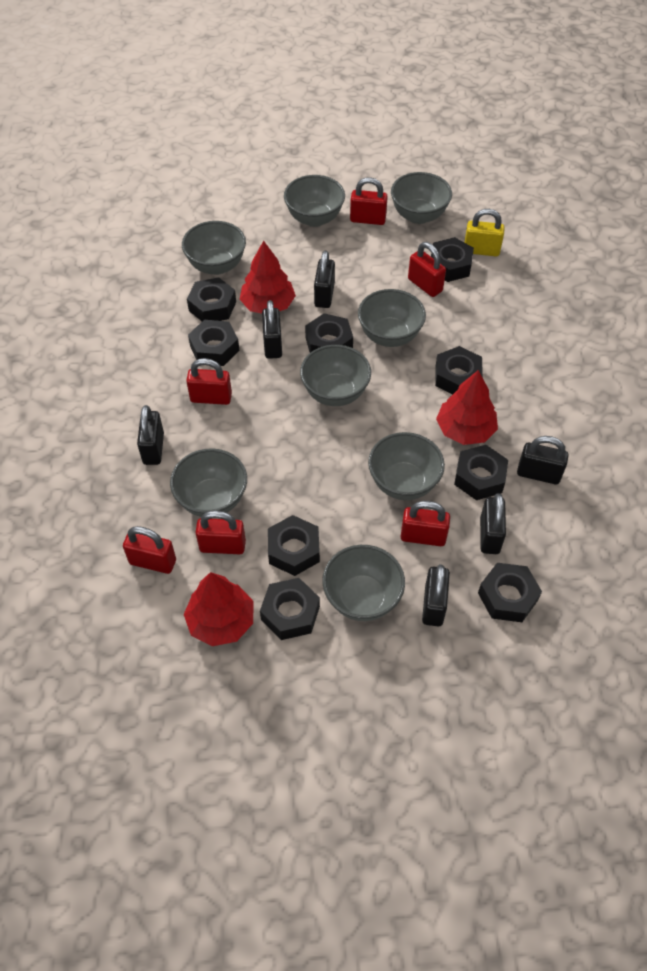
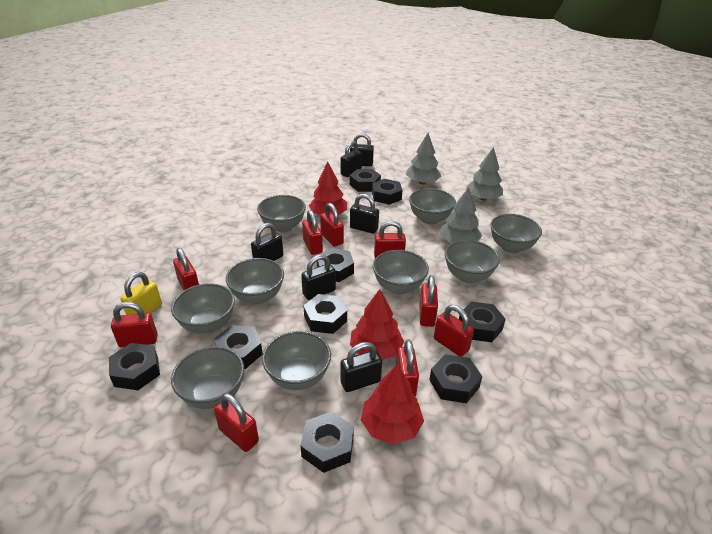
grey bowl: 8 -> 9
grey tree: 0 -> 3
red padlock: 6 -> 9

